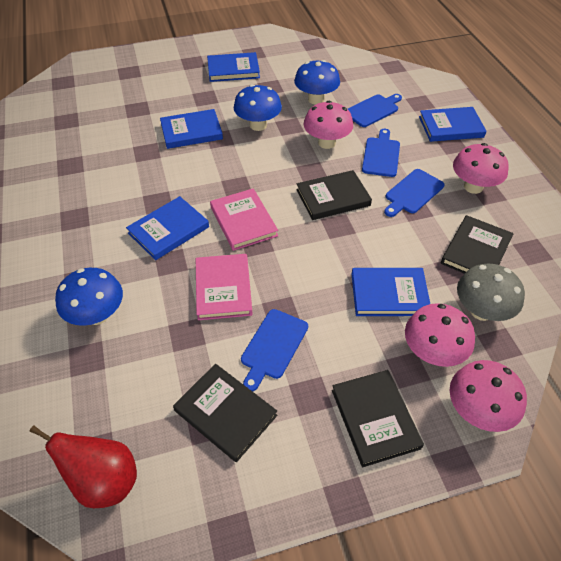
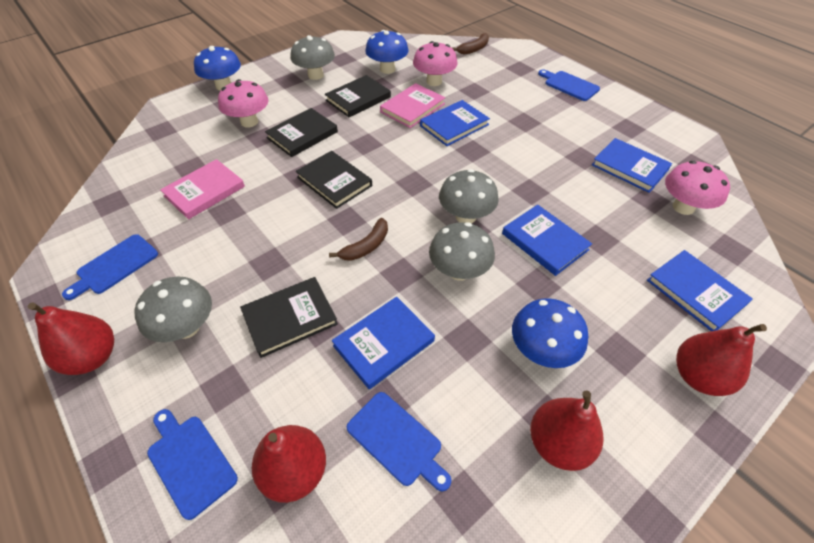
brown banana: 0 -> 2
grey mushroom: 1 -> 4
pink mushroom: 4 -> 3
red pear: 1 -> 4

